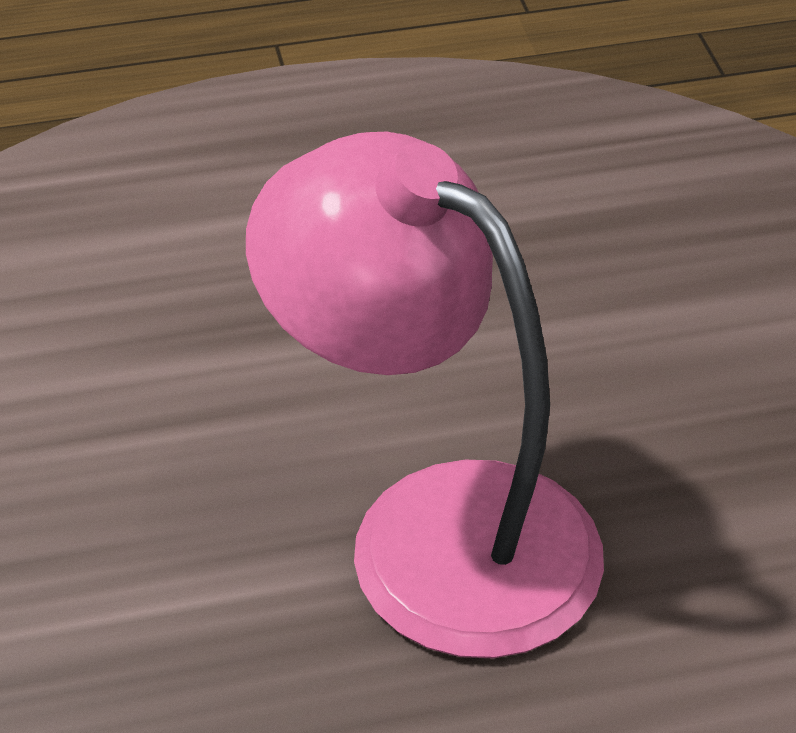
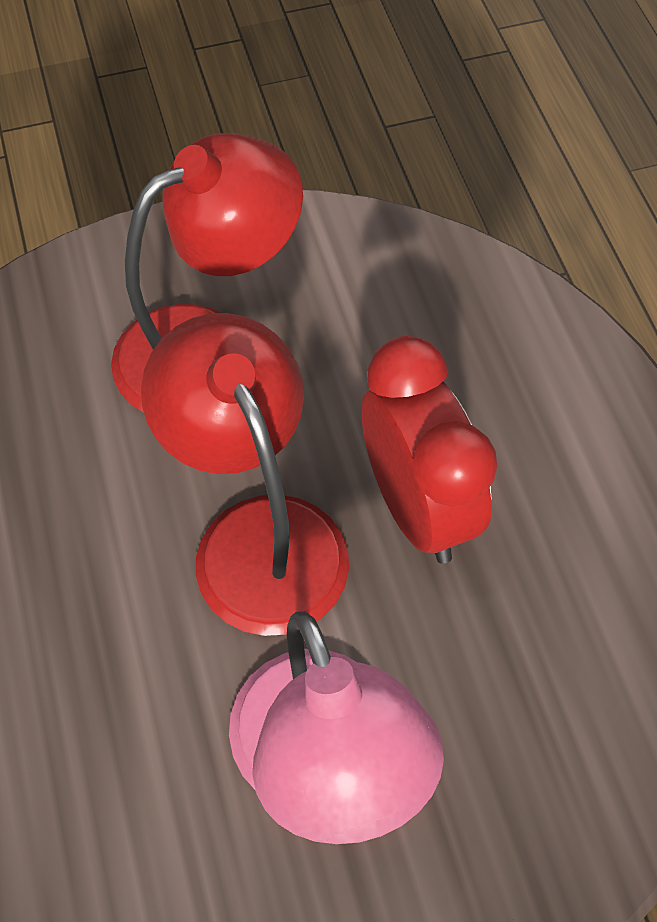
red clock: 0 -> 1
red lamp: 0 -> 2

